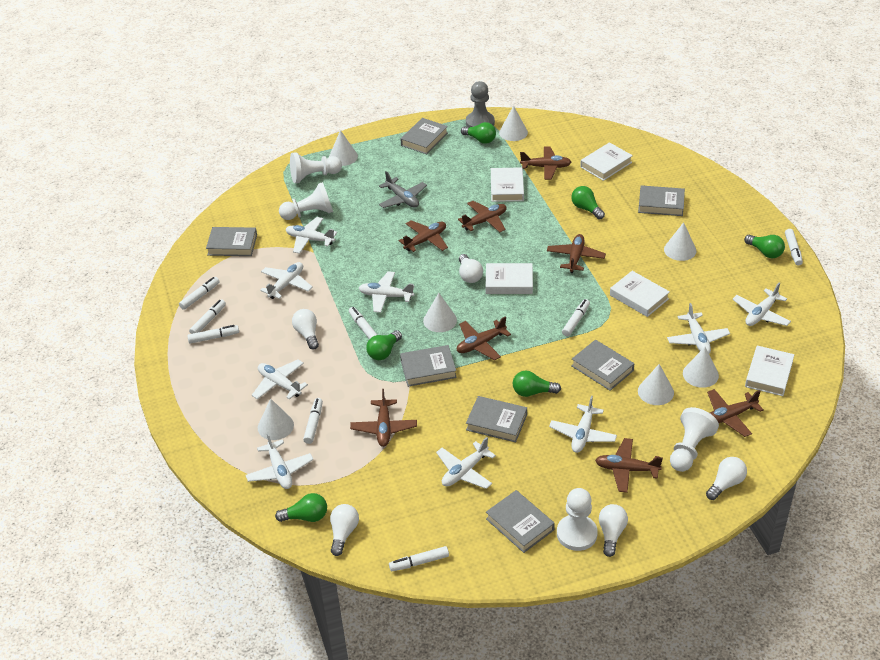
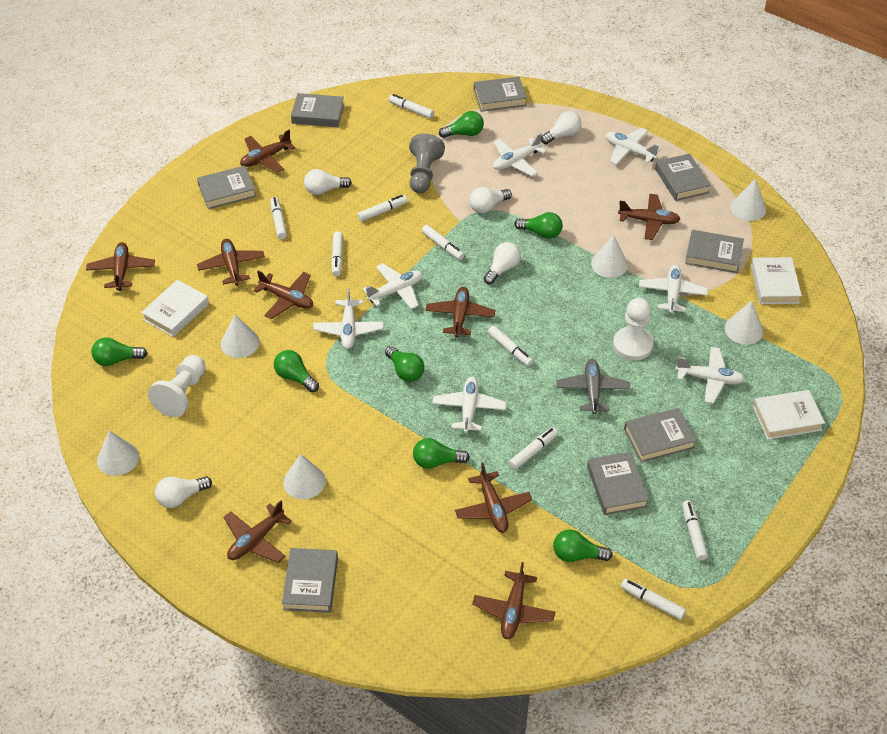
brown plane: 8 -> 9
green light bulb: 6 -> 7
grey book: 7 -> 8
white book: 5 -> 3
white cone: 7 -> 6
white marker: 8 -> 9
white pawn: 4 -> 2
white plane: 9 -> 7

